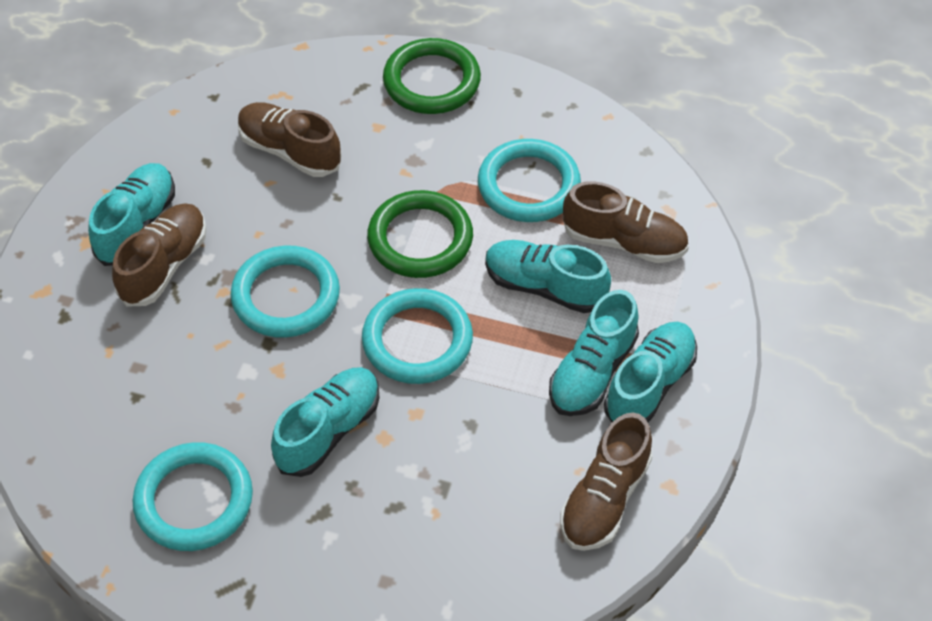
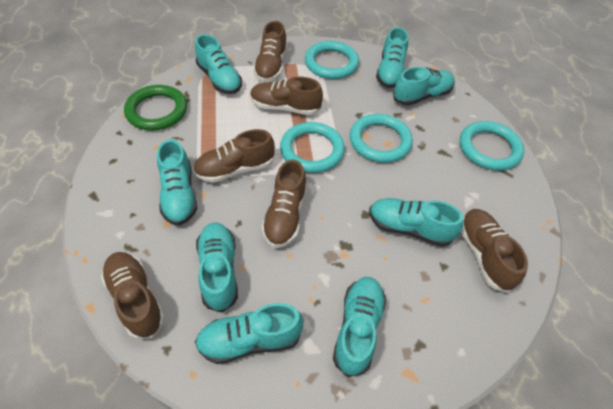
brown shoe: 4 -> 6
green ring: 2 -> 1
turquoise shoe: 5 -> 8

